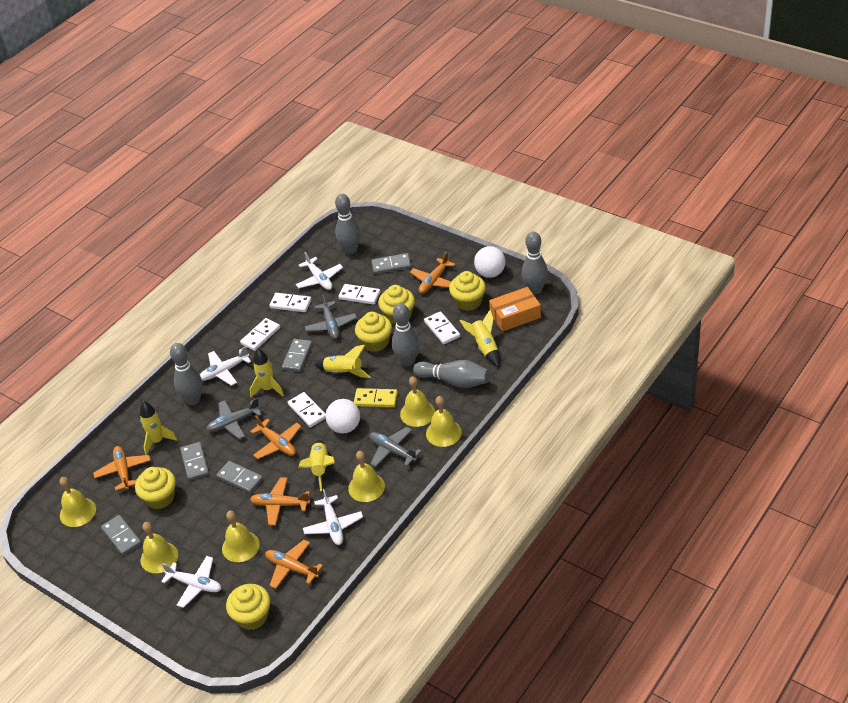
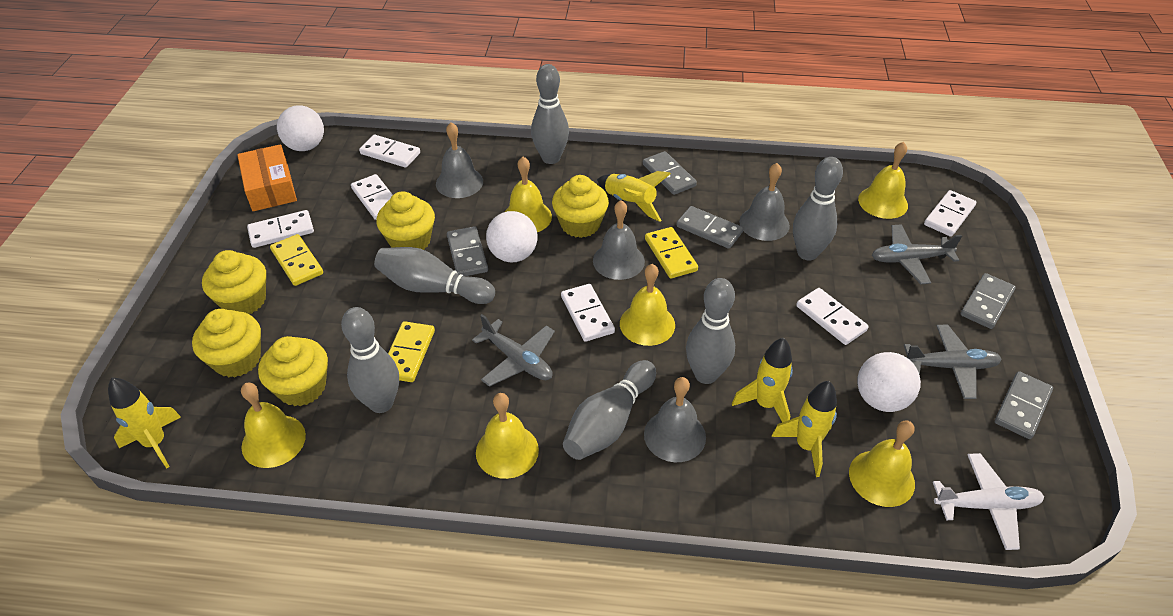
grey bell: 0 -> 4
grey bowling pin: 5 -> 6
orange plane: 5 -> 0
white ball: 2 -> 3
white domino: 5 -> 6
white plane: 4 -> 1
yellow domino: 1 -> 3
yellow rocket: 5 -> 4

